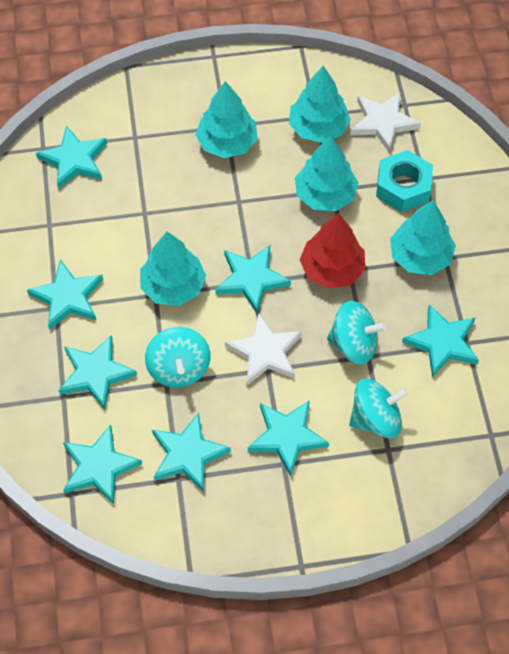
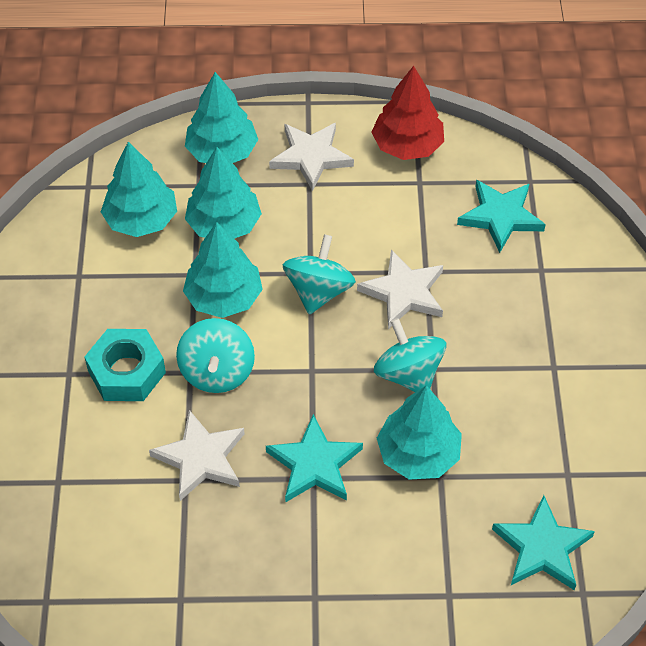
turquoise star: 8 -> 3
white star: 2 -> 3

